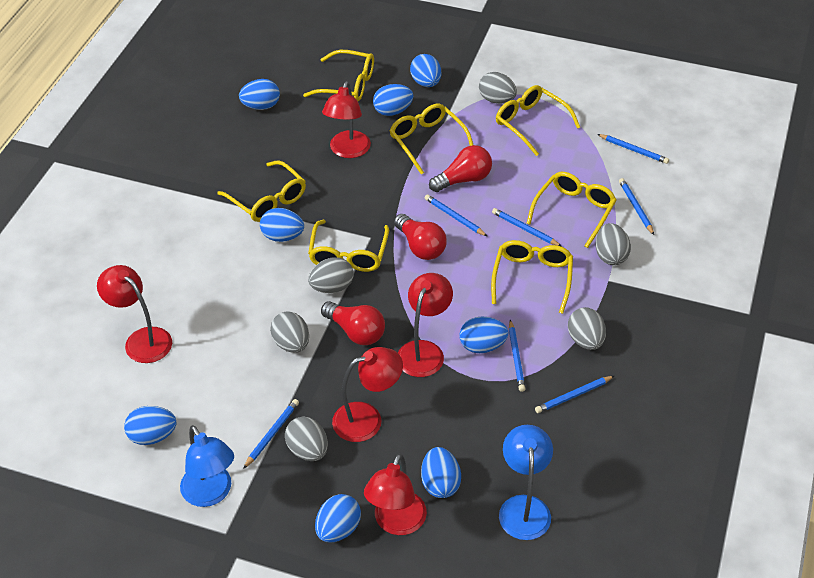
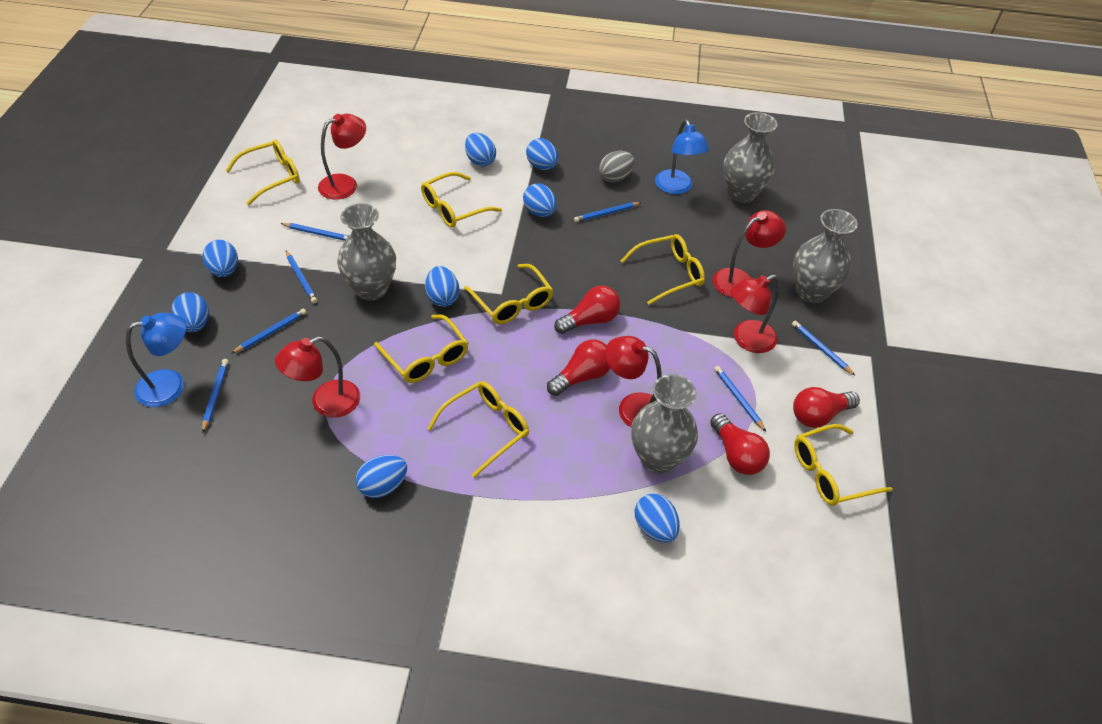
grey egg: 6 -> 1
grey vase: 0 -> 4
red light bulb: 3 -> 4

